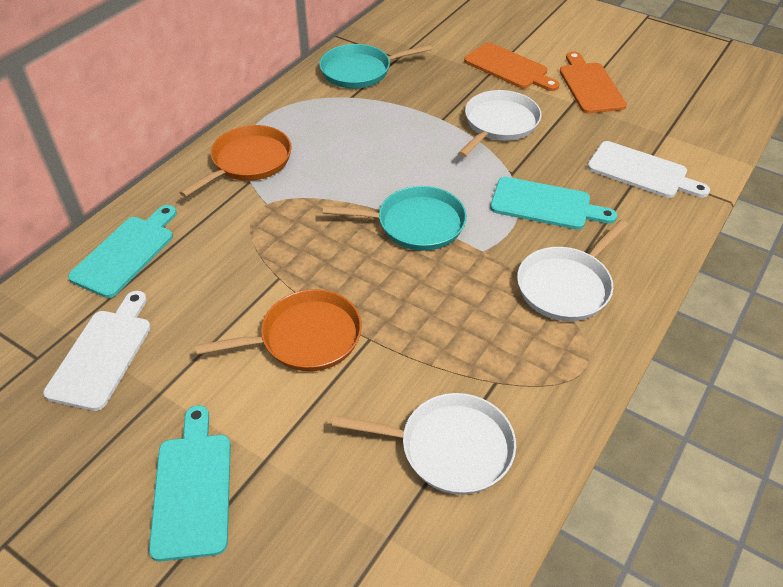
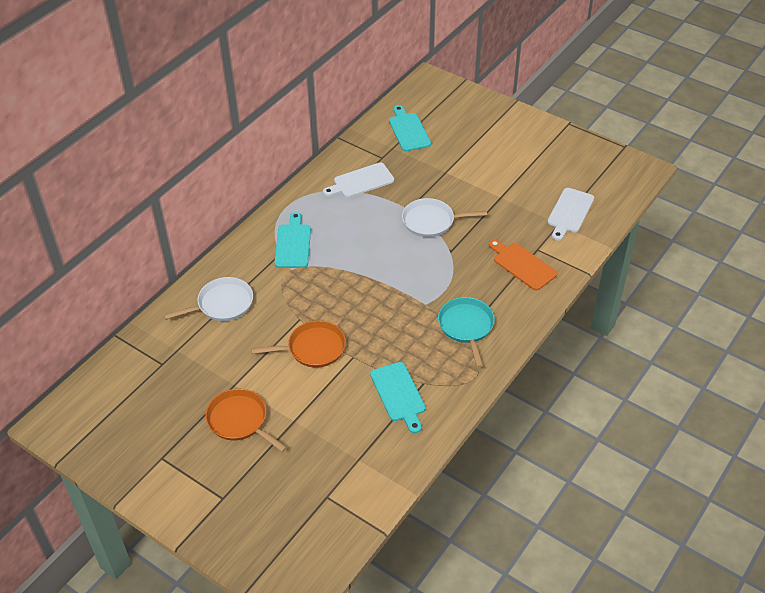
orange cutting board: 2 -> 1
turquoise pan: 2 -> 1
white pan: 3 -> 2

